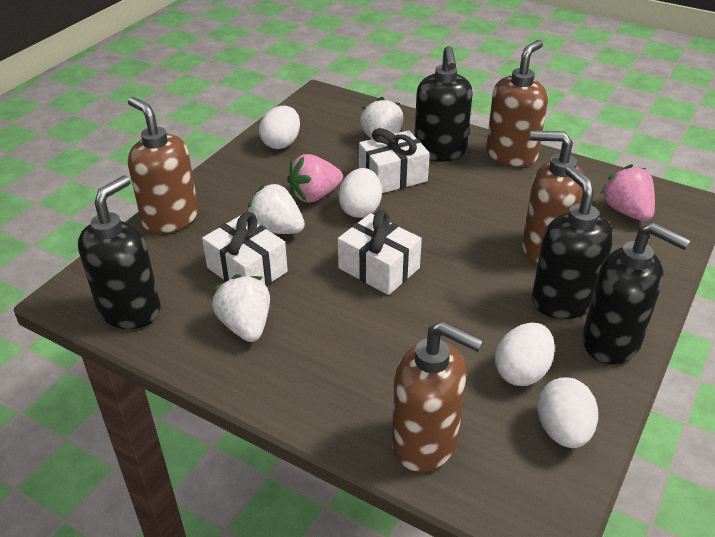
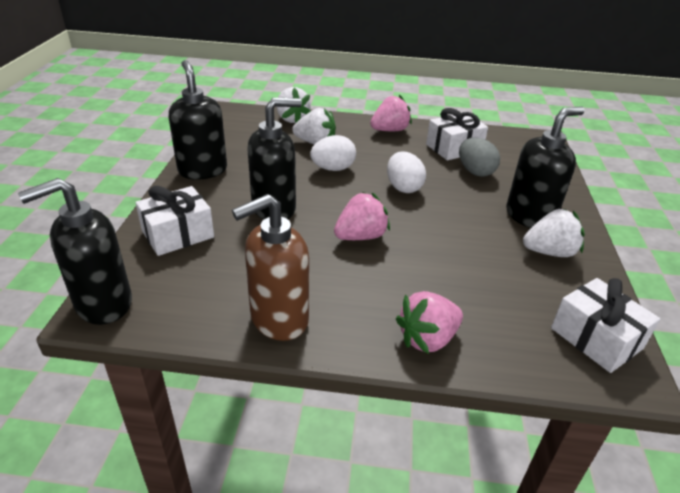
brown soap dispenser: 4 -> 1
grey egg: 0 -> 1
pink strawberry: 2 -> 3
white egg: 4 -> 2

